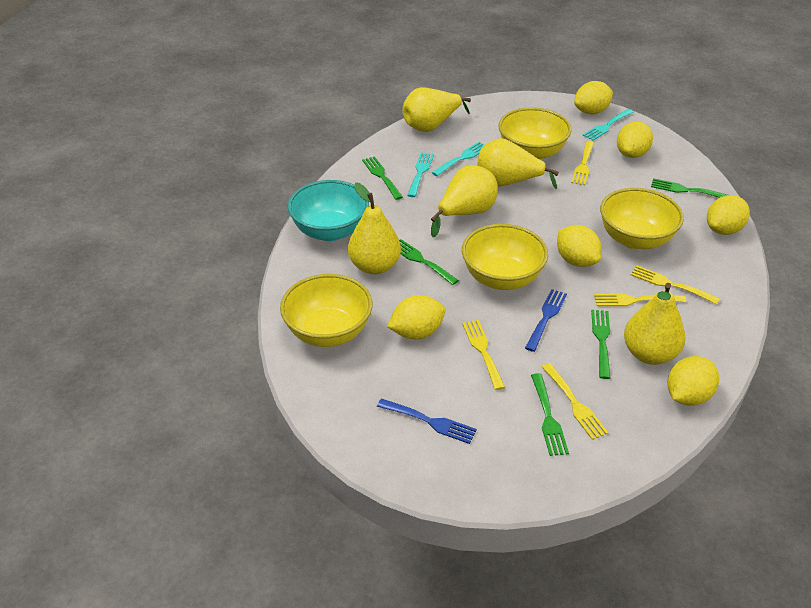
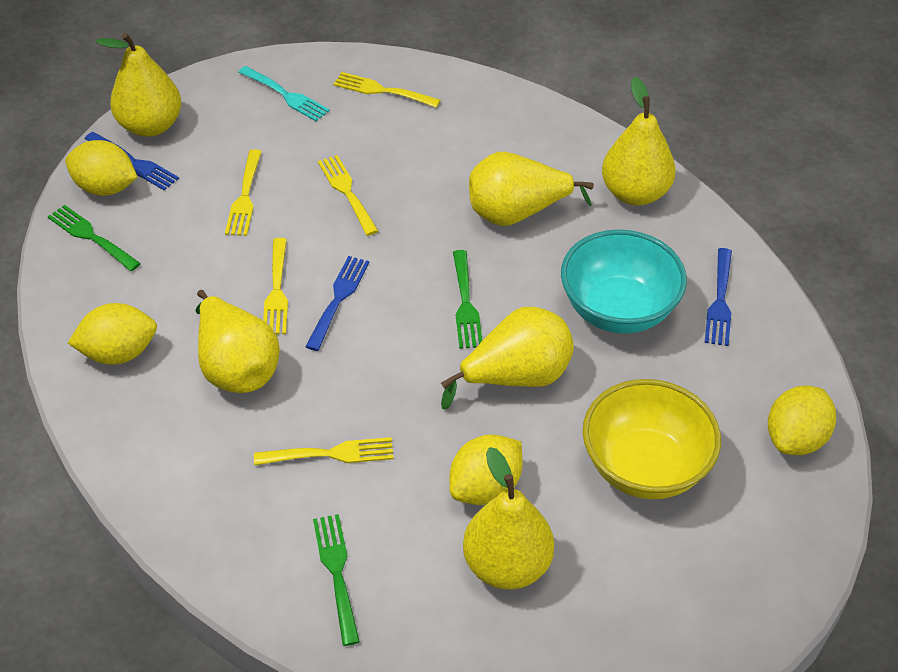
blue fork: 2 -> 3
green fork: 5 -> 3
turquoise fork: 3 -> 1
yellow bowl: 4 -> 1
yellow lemon: 6 -> 4
yellow pear: 5 -> 6

